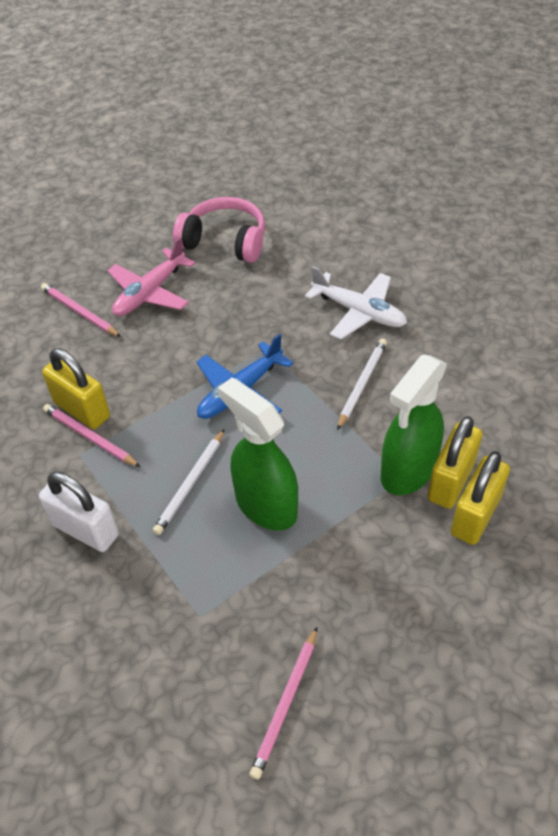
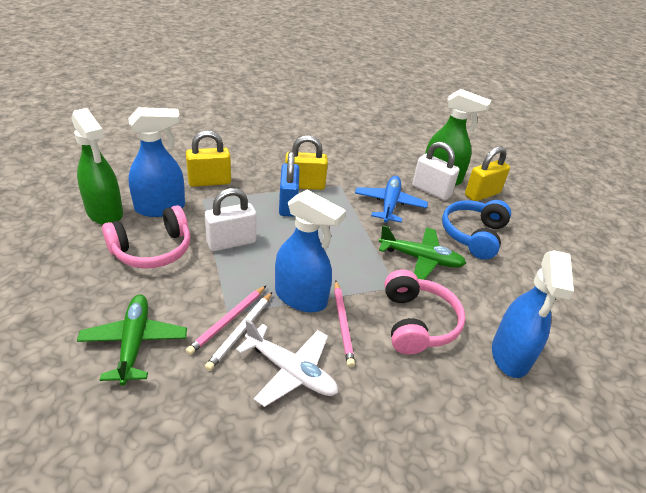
blue headphones: 0 -> 1
blue padlock: 0 -> 1
blue spray bottle: 0 -> 3
green plane: 0 -> 2
pink headphones: 1 -> 2
pink pencil: 3 -> 2
pink plane: 1 -> 0
white padlock: 1 -> 2
white pencil: 2 -> 1

